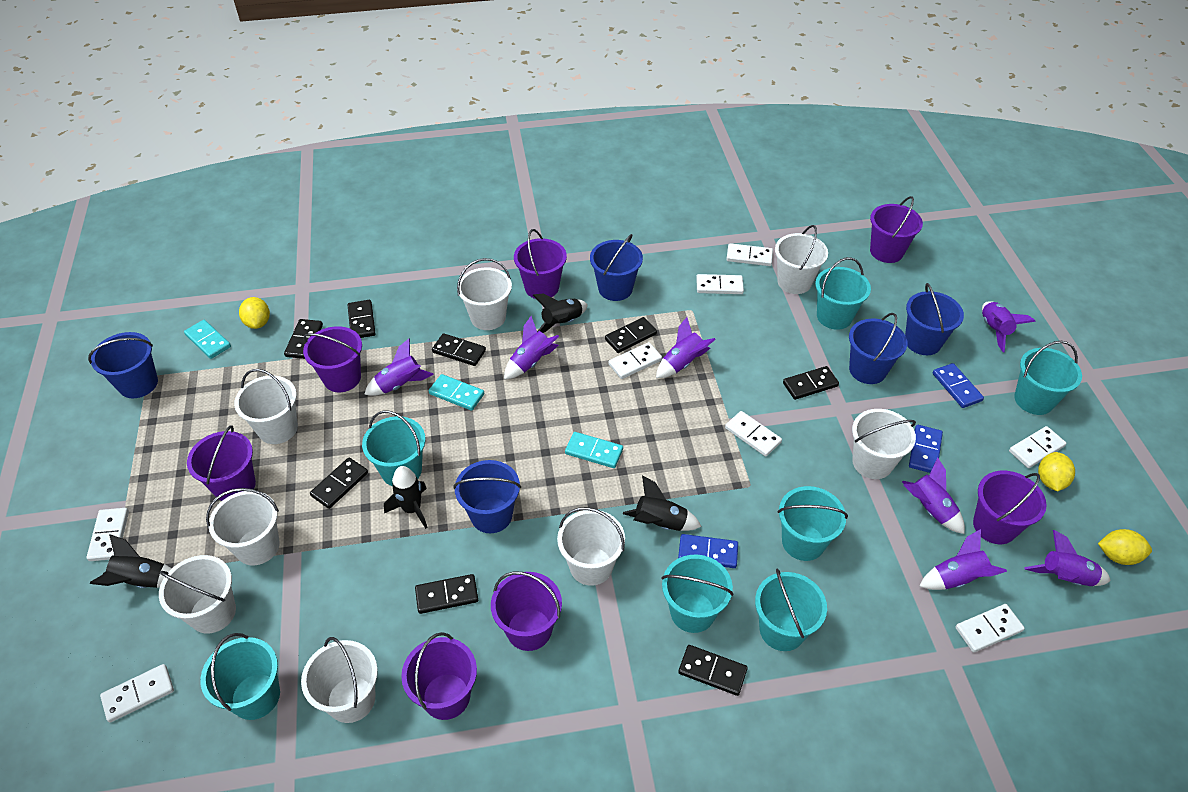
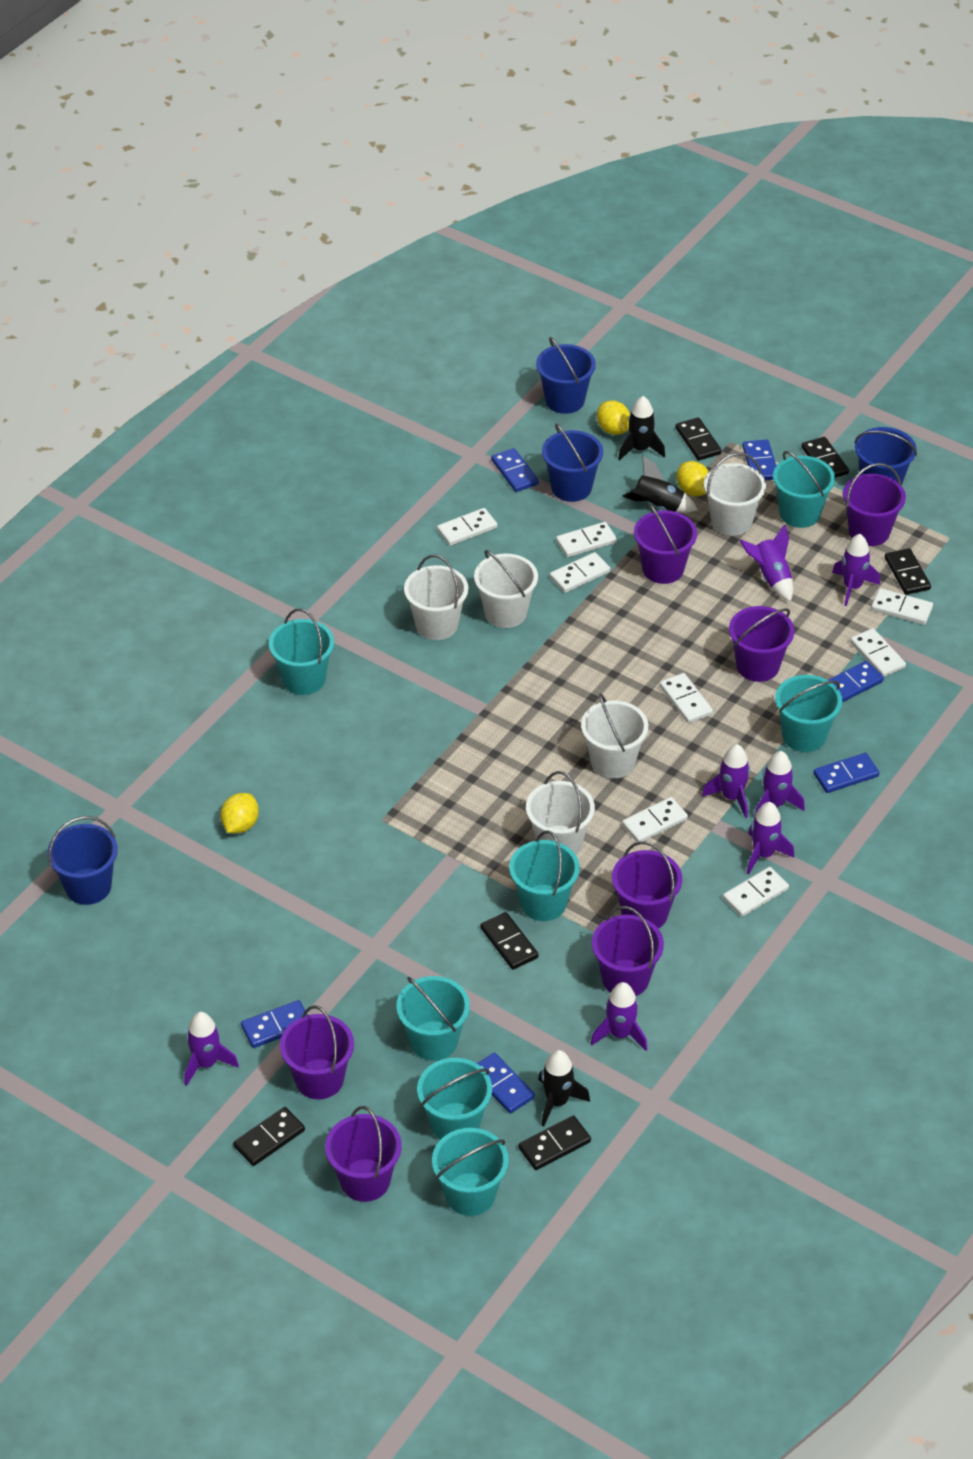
black domino: 8 -> 6
black rocket: 4 -> 3
blue bucket: 5 -> 4
blue domino: 3 -> 6
turquoise domino: 3 -> 0
white bucket: 8 -> 5

